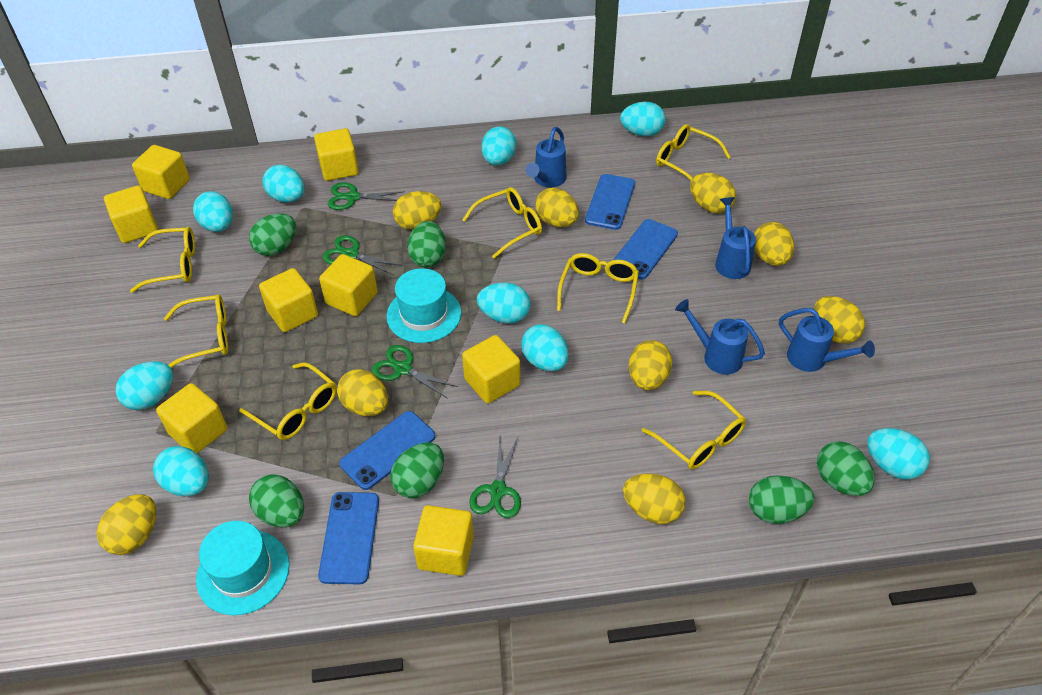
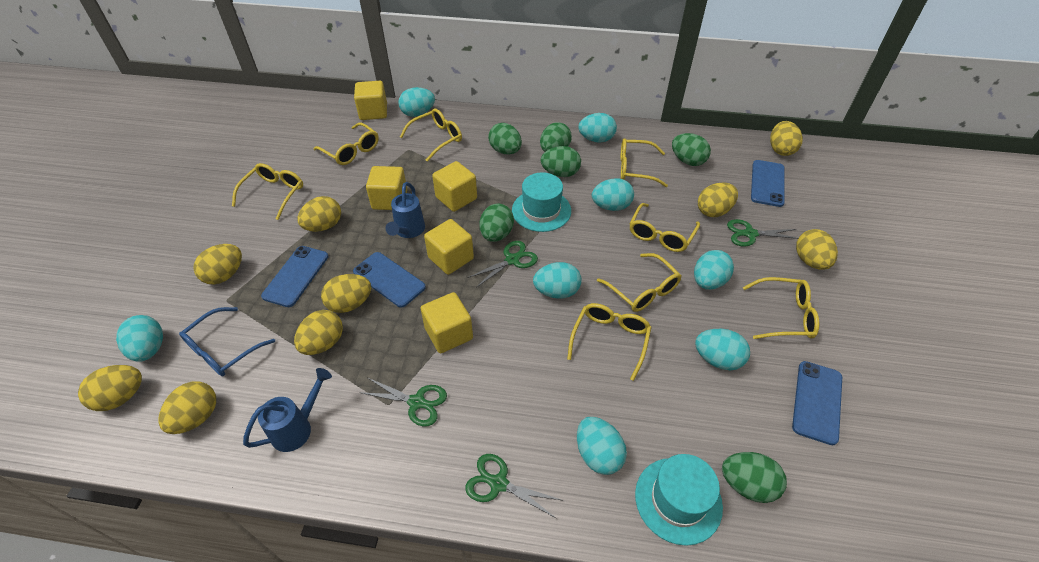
blue glasses: 0 -> 1
blue watering can: 4 -> 2
turquoise egg: 9 -> 8
yellow cube: 8 -> 5
yellow glasses: 7 -> 8

